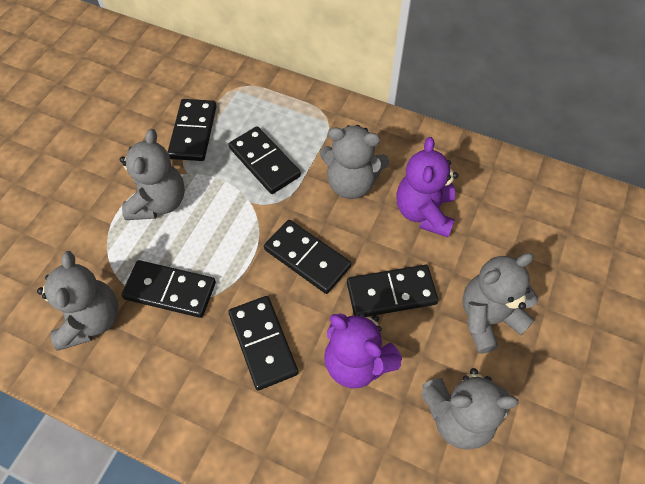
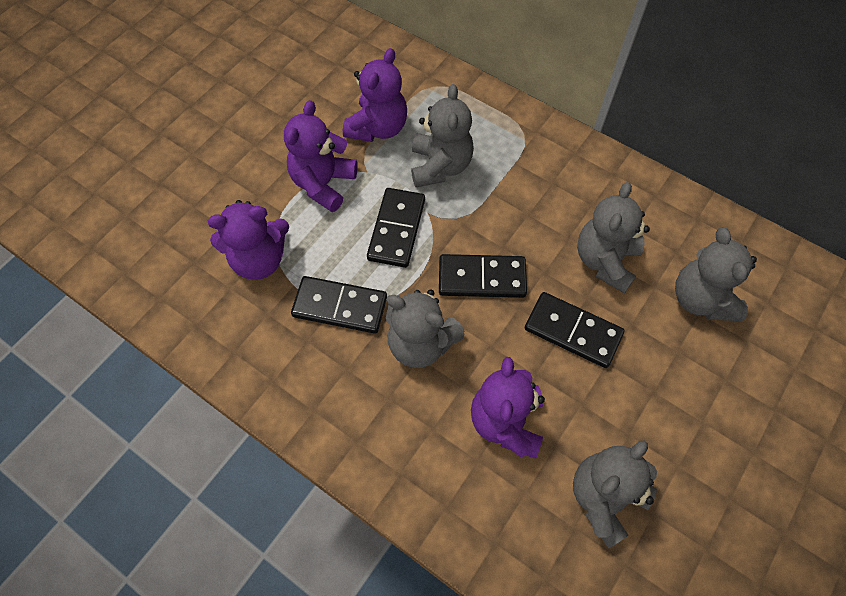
black domino: 6 -> 4
purple teddy bear: 2 -> 4

